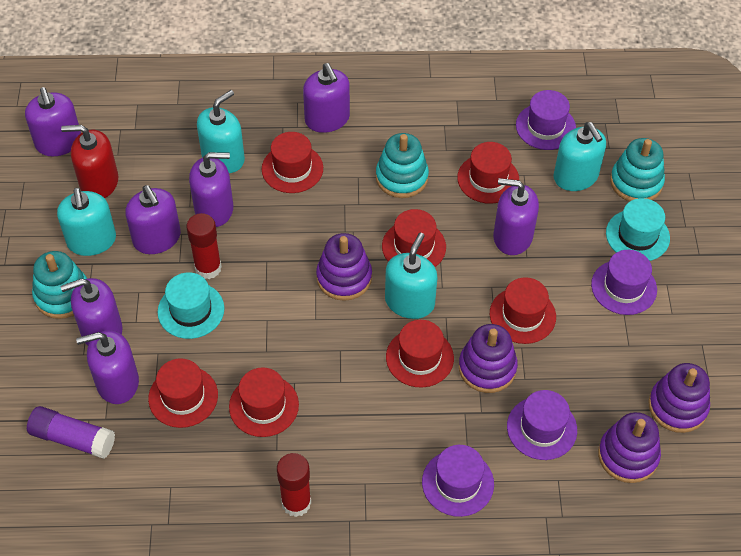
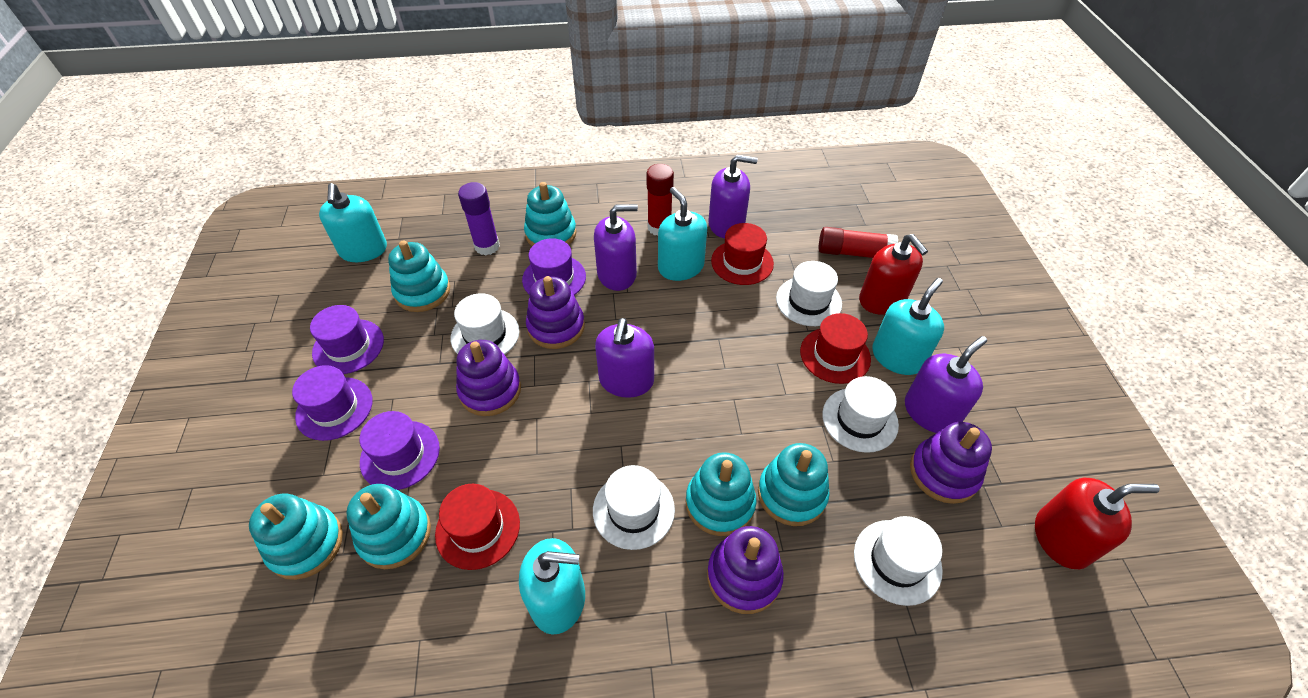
purple soap dispenser: 7 -> 4
red hat: 7 -> 3
red soap dispenser: 1 -> 2
turquoise hat: 2 -> 0
turquoise stacking toy: 3 -> 6
white hat: 0 -> 5

